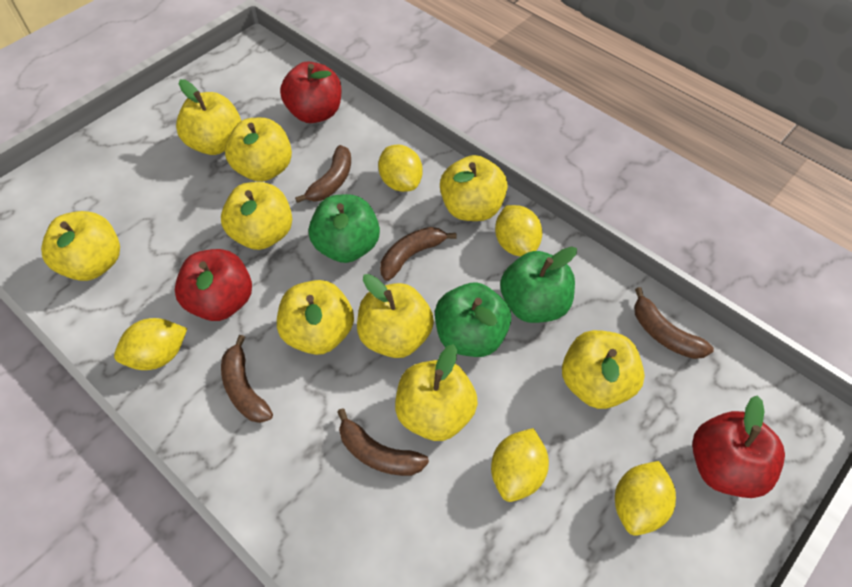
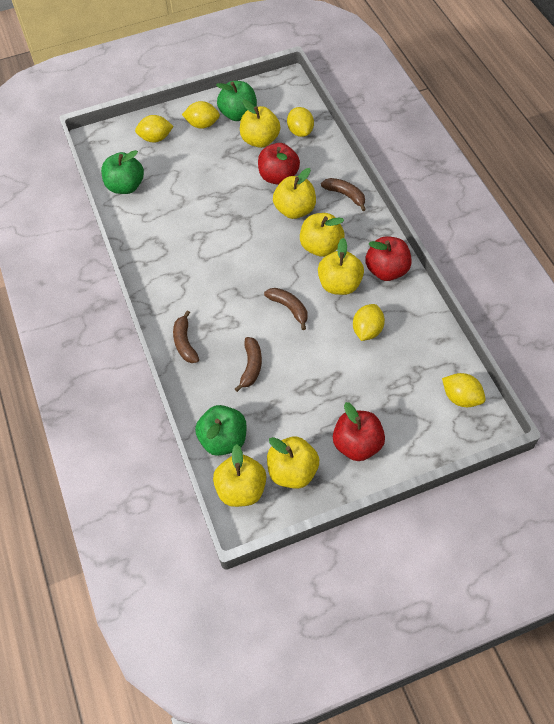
brown banana: 5 -> 4
yellow apple: 9 -> 6

